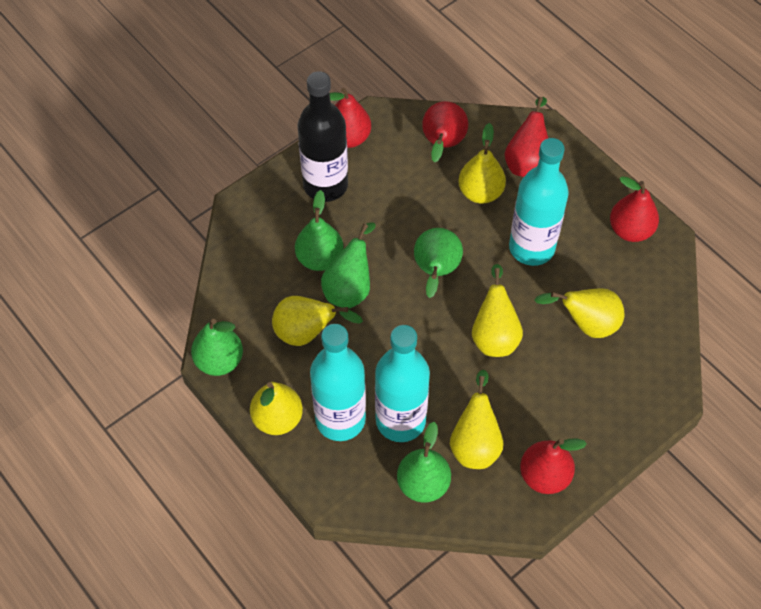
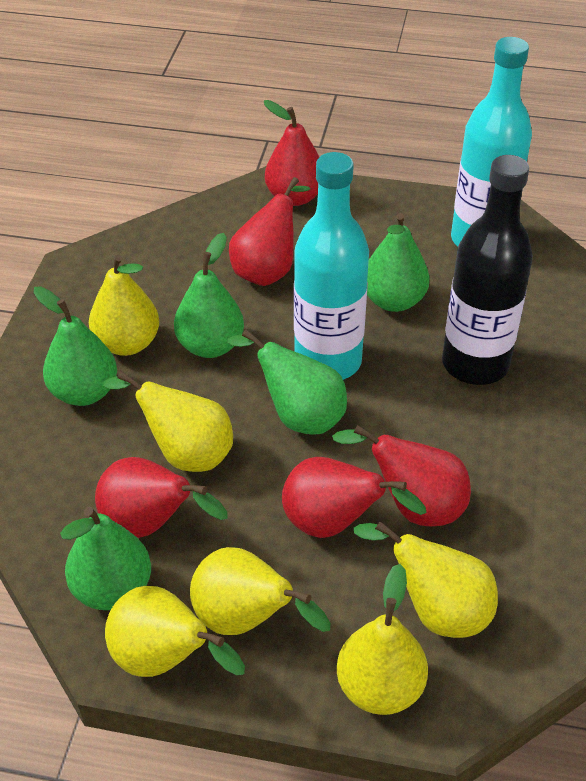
turquoise bottle: 3 -> 2

